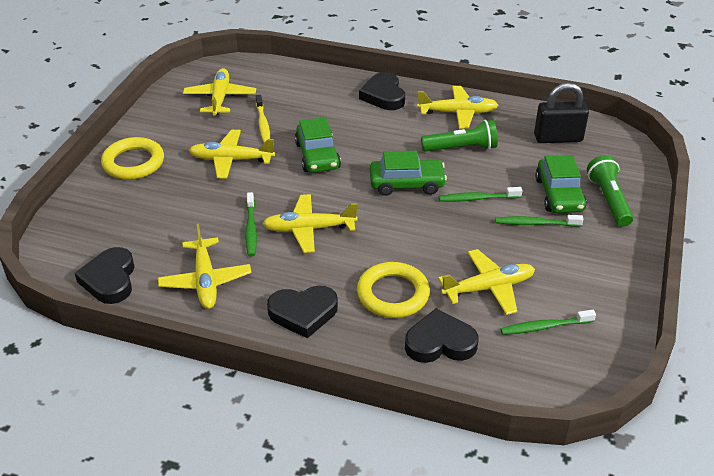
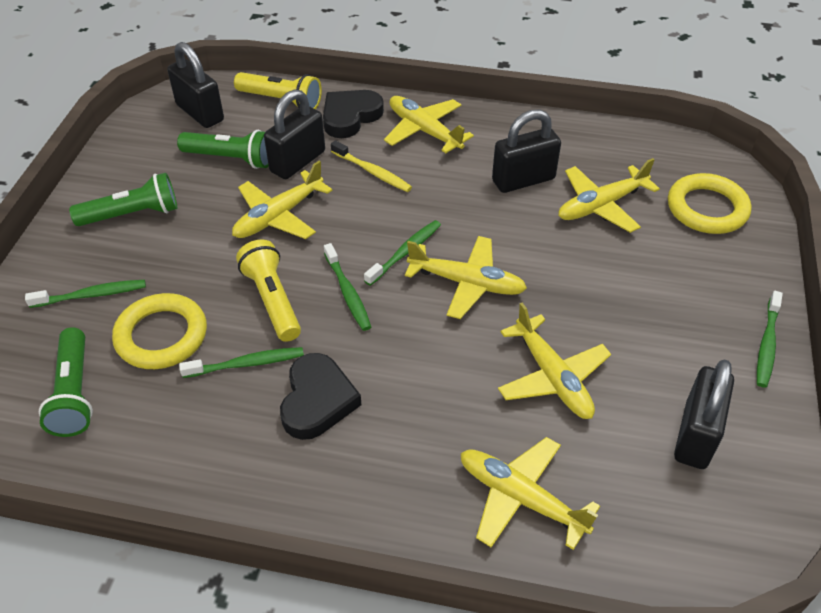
black heart: 4 -> 2
black padlock: 1 -> 4
green car: 3 -> 0
green flashlight: 2 -> 3
green toothbrush: 4 -> 5
yellow flashlight: 0 -> 2

